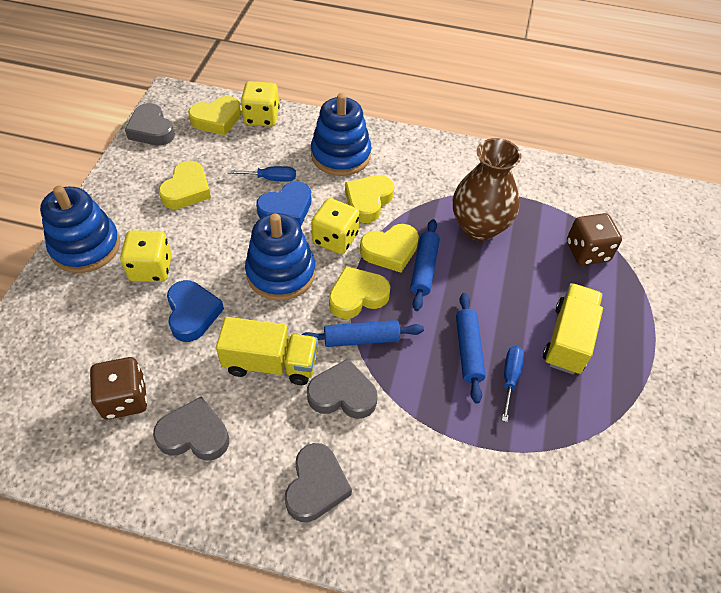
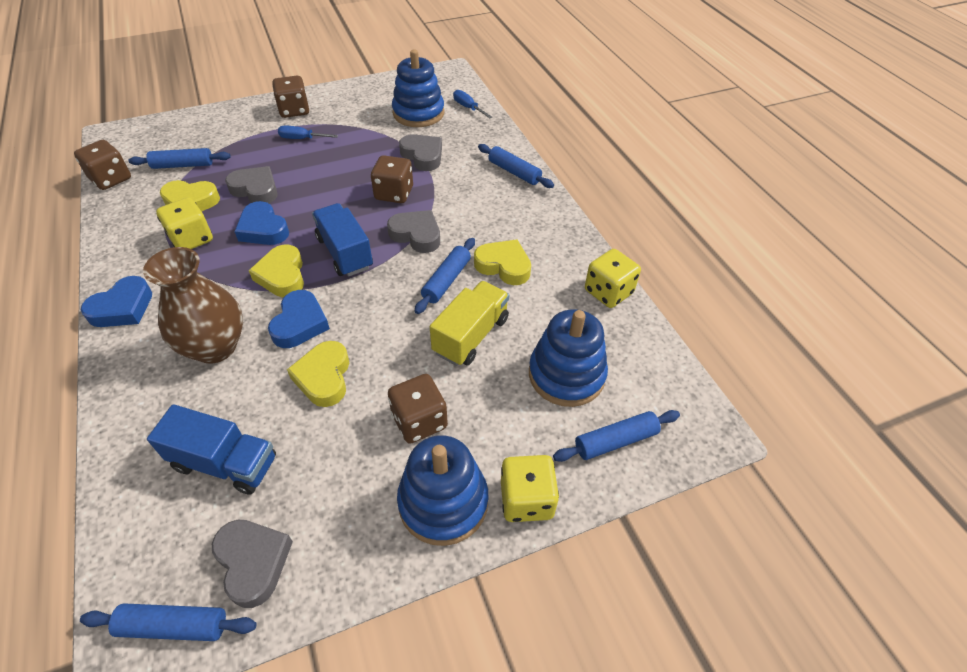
blue heart: 2 -> 3
blue rolling pin: 3 -> 5
blue truck: 0 -> 2
brown dice: 2 -> 4
yellow heart: 5 -> 4
yellow truck: 2 -> 1

